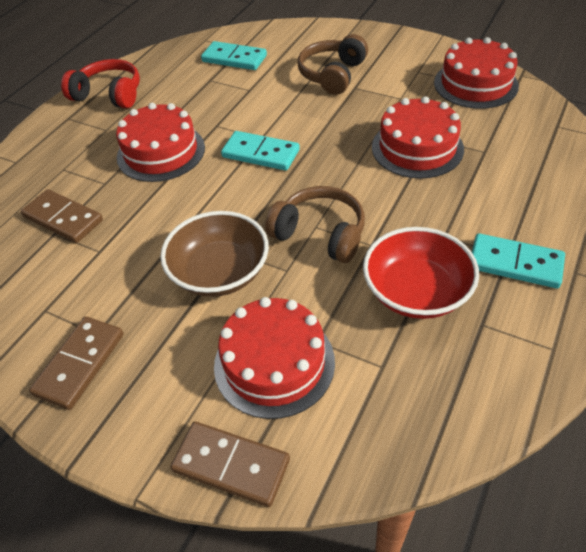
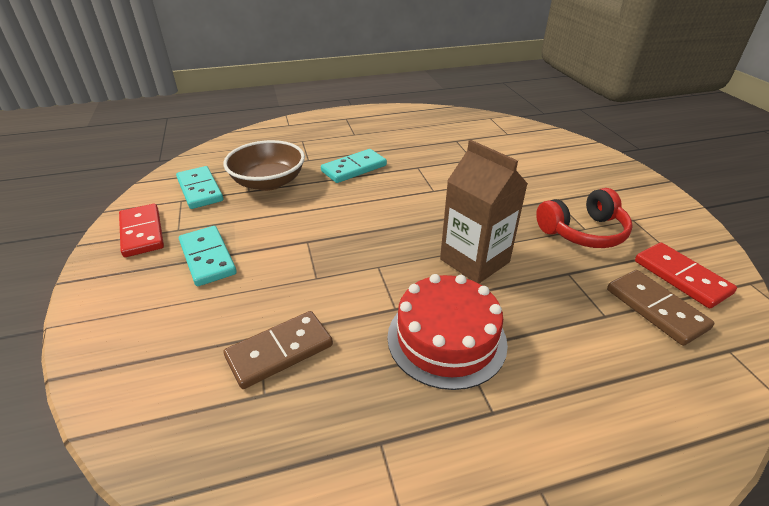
brown carton: 0 -> 1
brown domino: 3 -> 2
brown headphones: 2 -> 0
red bowl: 1 -> 0
red cake: 4 -> 1
red domino: 0 -> 2

